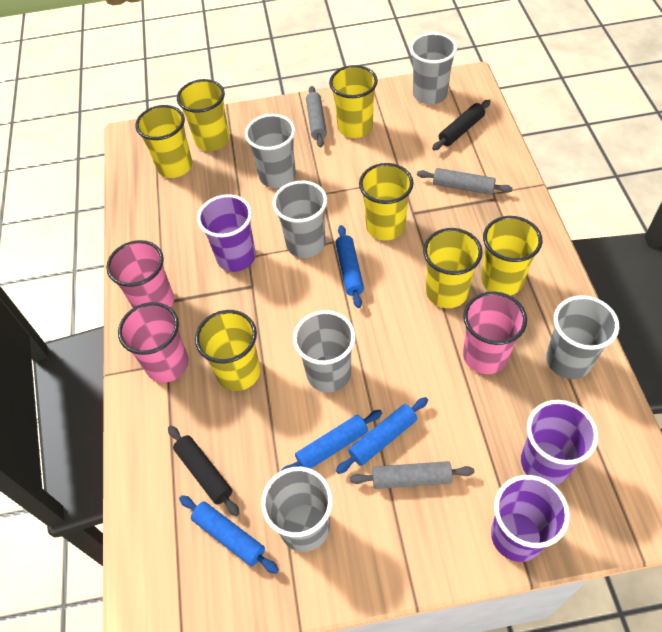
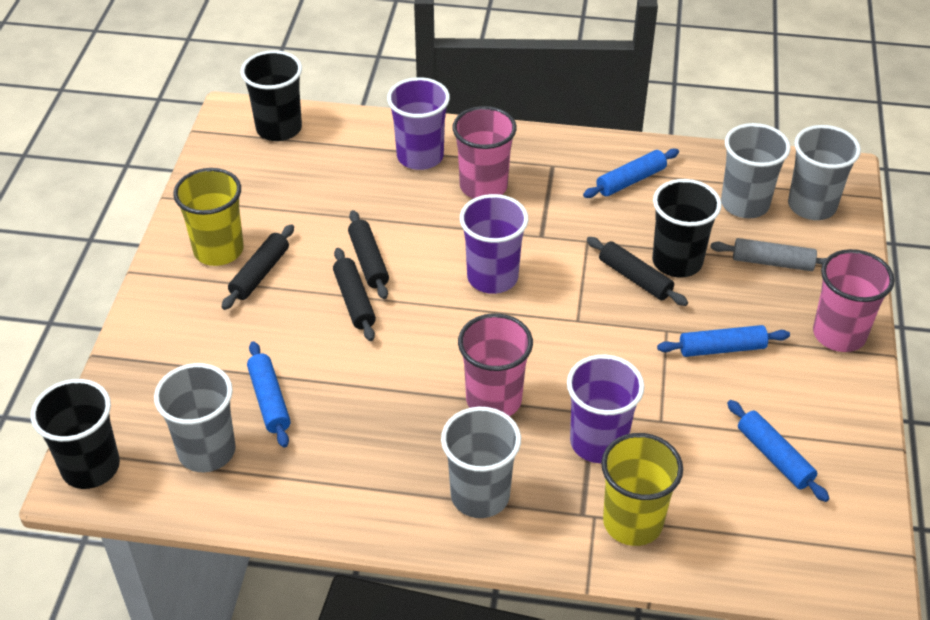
black cup: 0 -> 3
black rolling pin: 2 -> 4
grey cup: 6 -> 4
grey rolling pin: 3 -> 1
yellow cup: 7 -> 2

